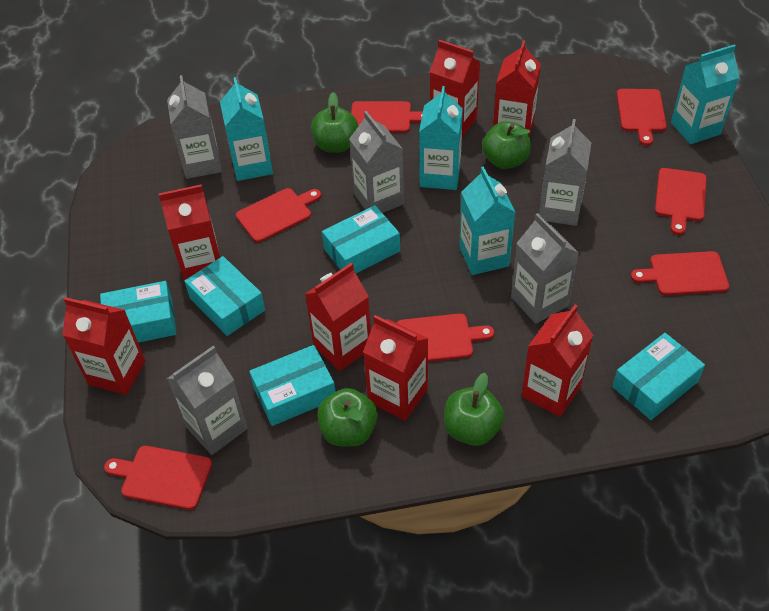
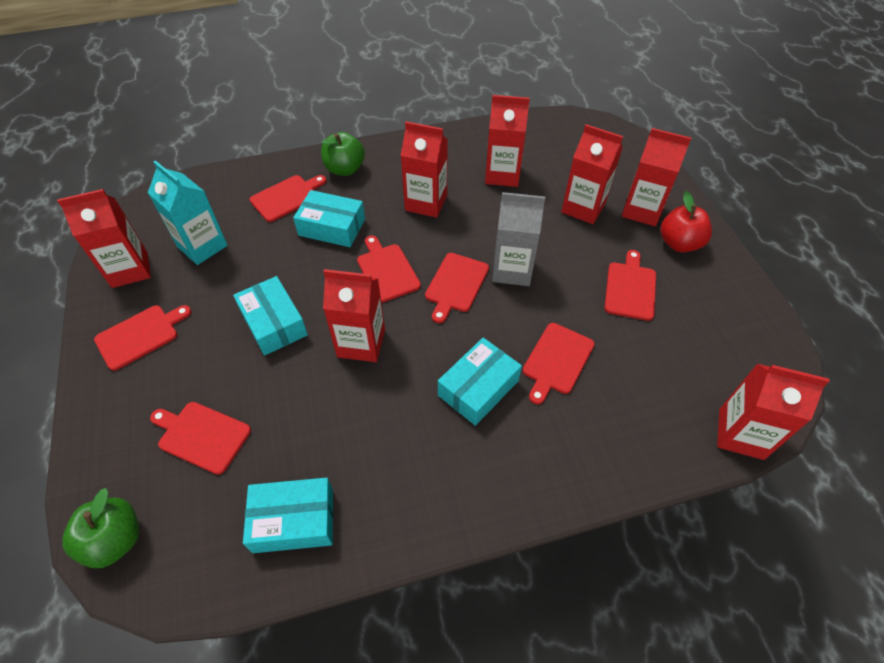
green apple: 4 -> 2
grey carton: 5 -> 1
red apple: 0 -> 1
turquoise box: 5 -> 4
turquoise carton: 4 -> 1

